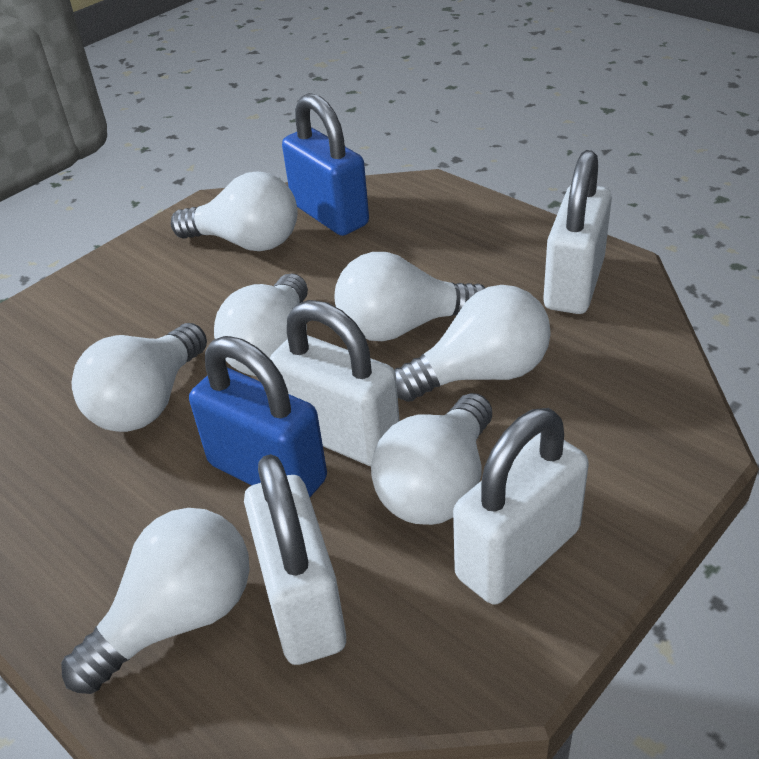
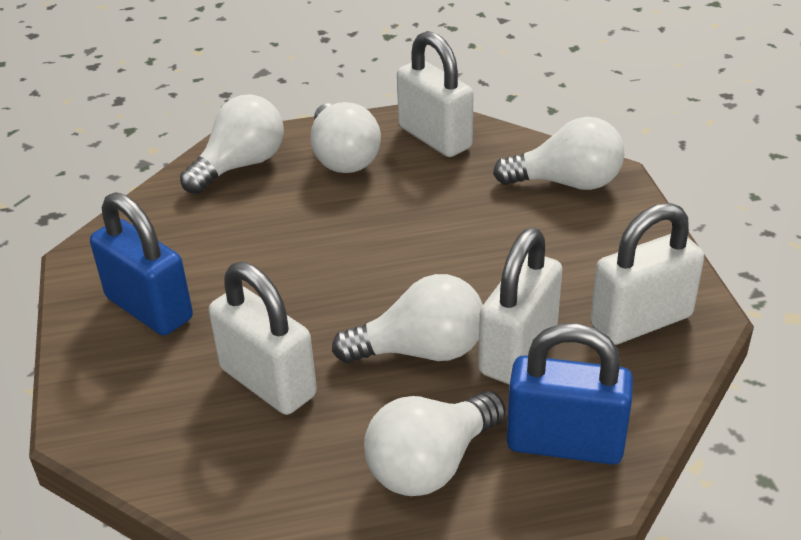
white light bulb: 7 -> 5

